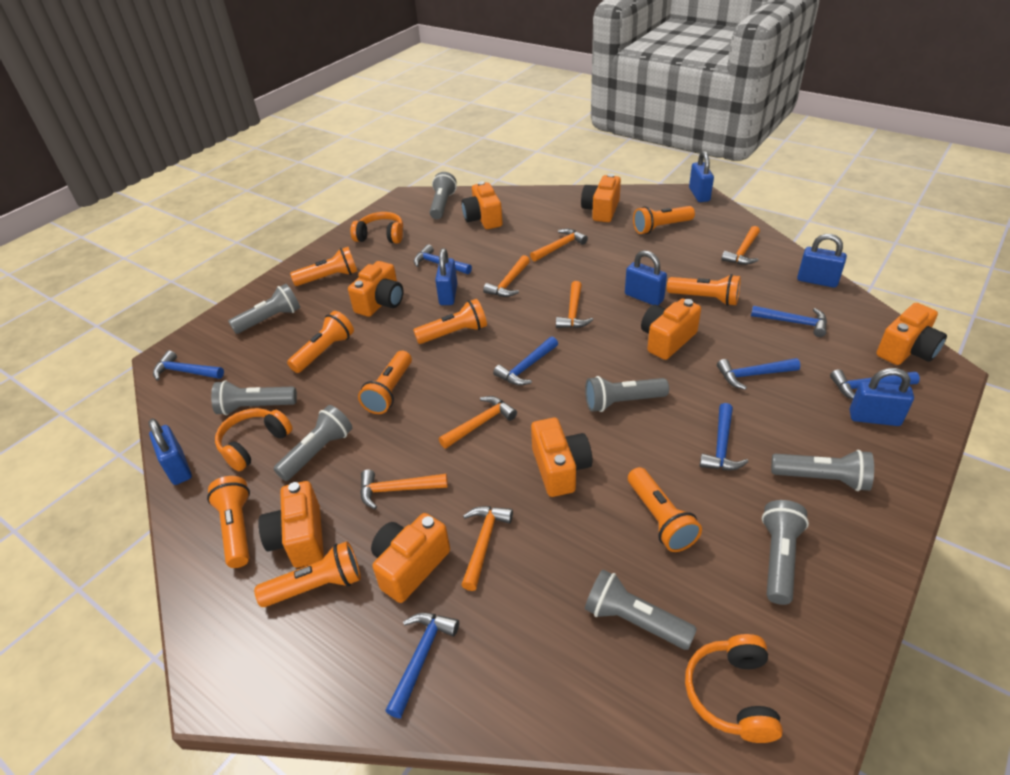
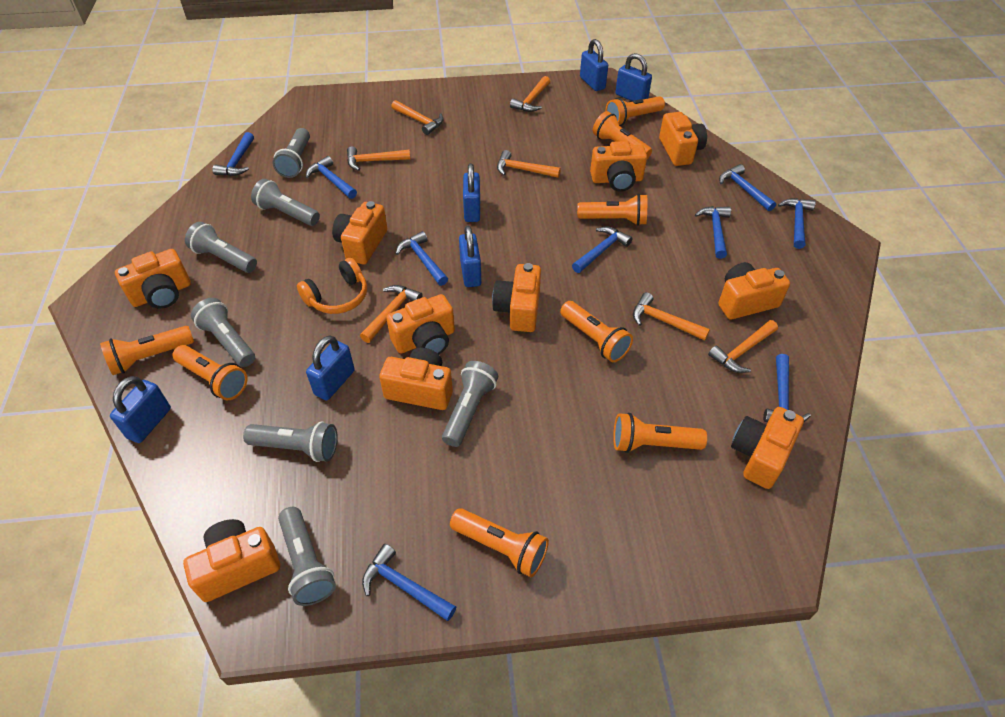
blue hammer: 8 -> 9
grey flashlight: 8 -> 7
orange camera: 8 -> 10
orange flashlight: 9 -> 8
orange headphones: 3 -> 1

